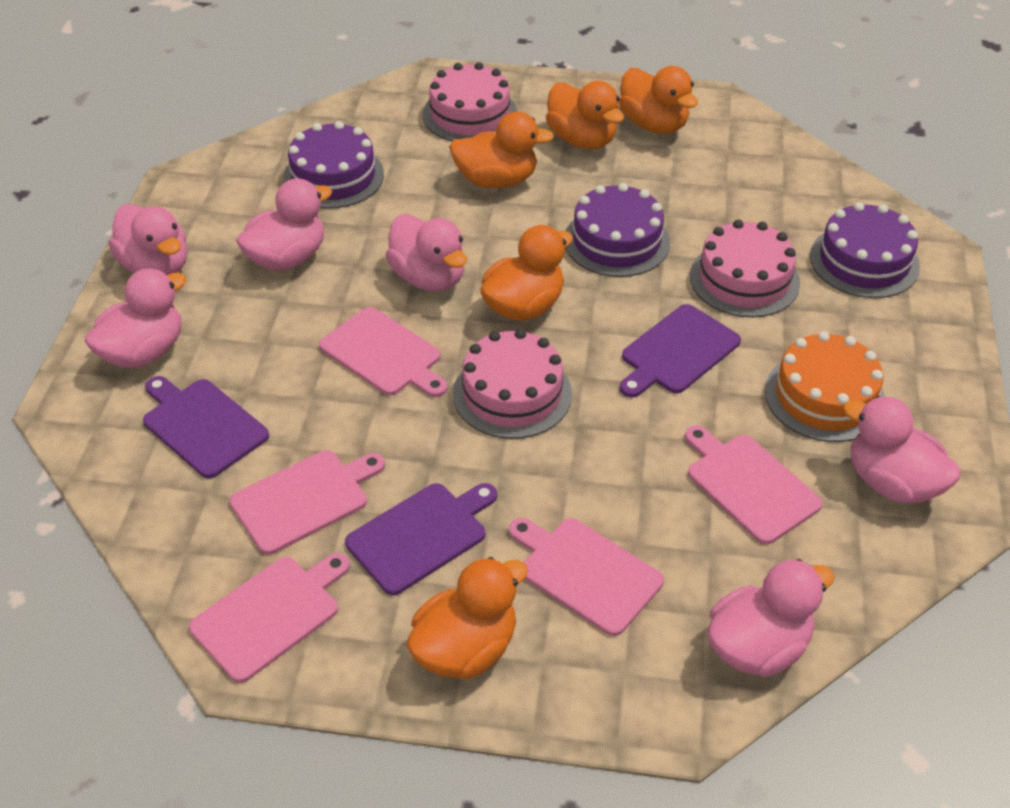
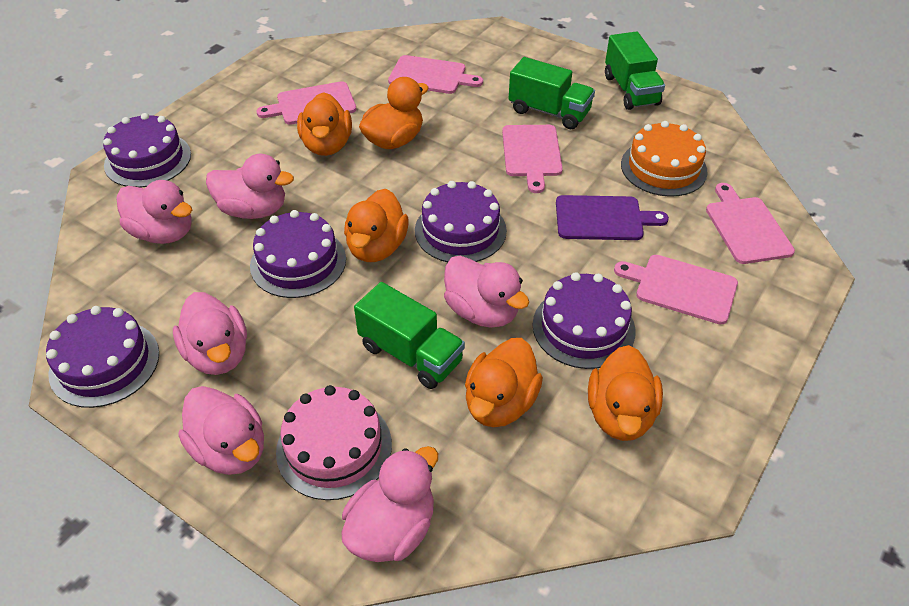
green truck: 0 -> 3
pink cake: 3 -> 1
purple cake: 3 -> 5
purple cutting board: 3 -> 1

